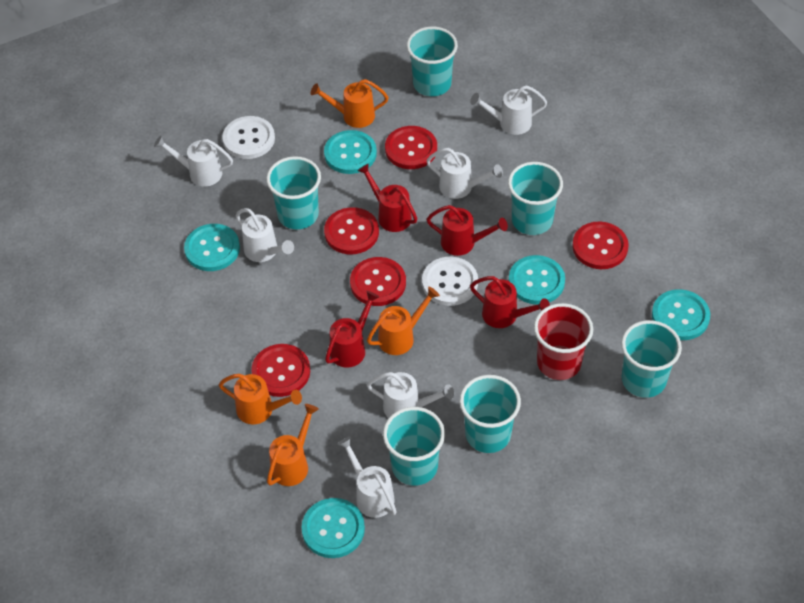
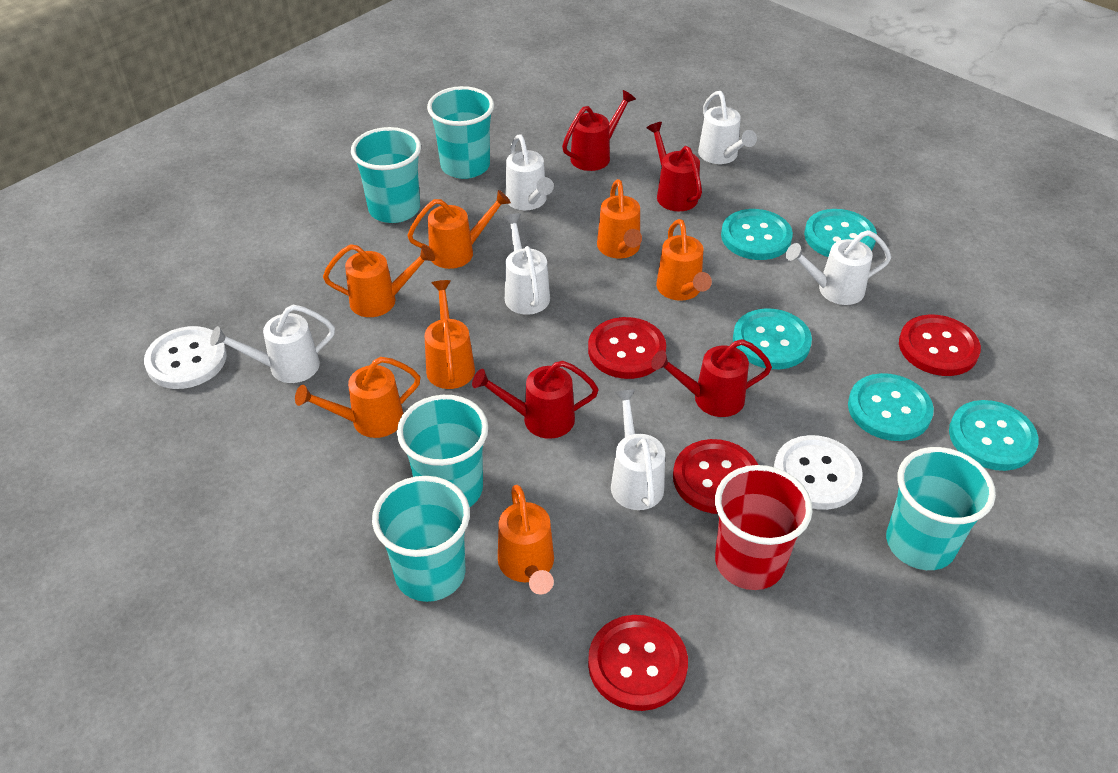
orange watering can: 4 -> 7
red button: 5 -> 4
turquoise cup: 6 -> 5

